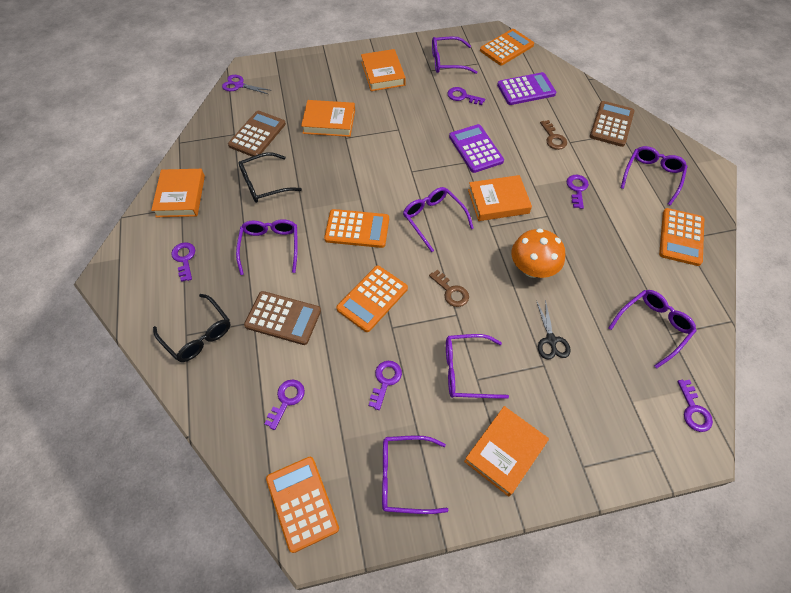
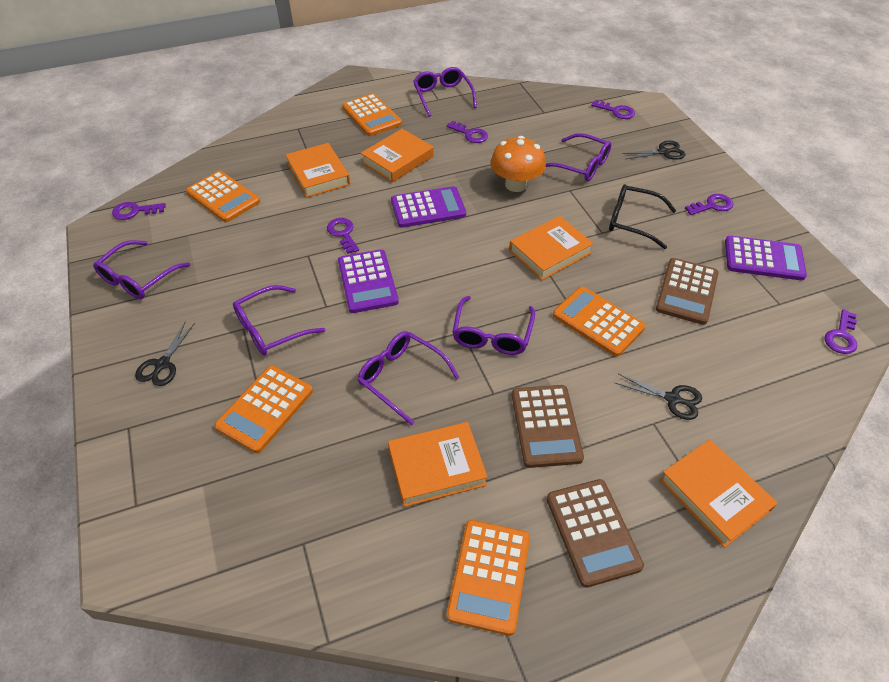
black glasses: 2 -> 1
black scissors: 1 -> 3
brown key: 2 -> 0
purple calculator: 2 -> 3
purple glasses: 7 -> 6
purple scissors: 1 -> 0

